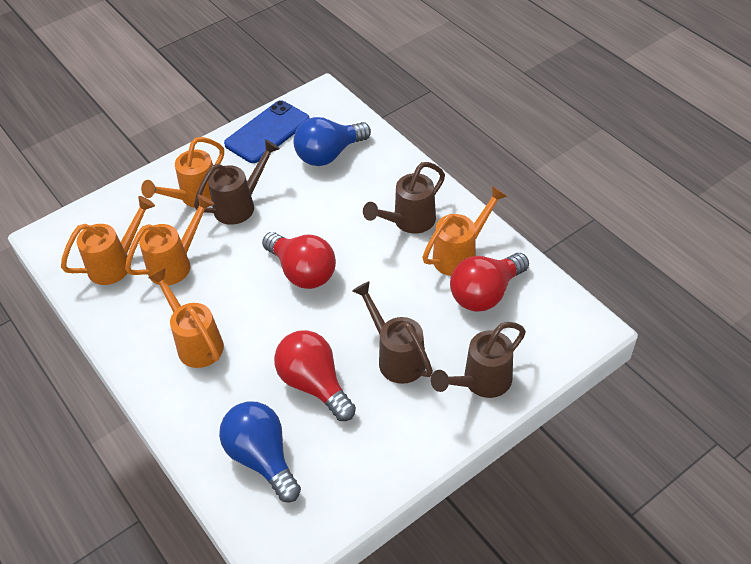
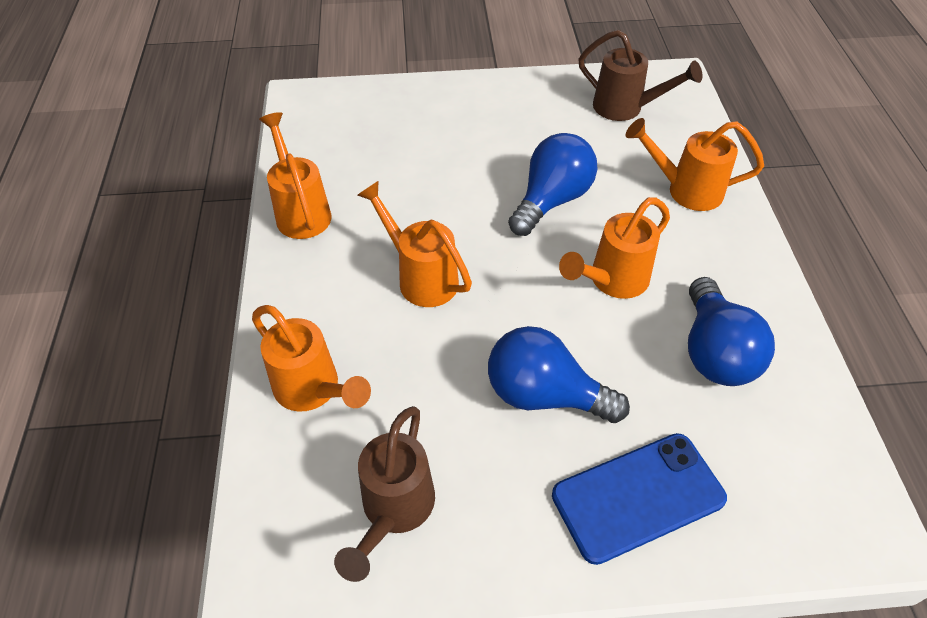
blue light bulb: 2 -> 3
brown watering can: 4 -> 2
red light bulb: 3 -> 0

